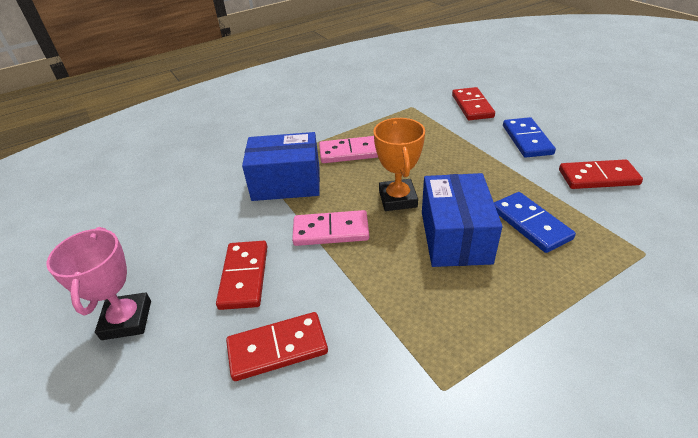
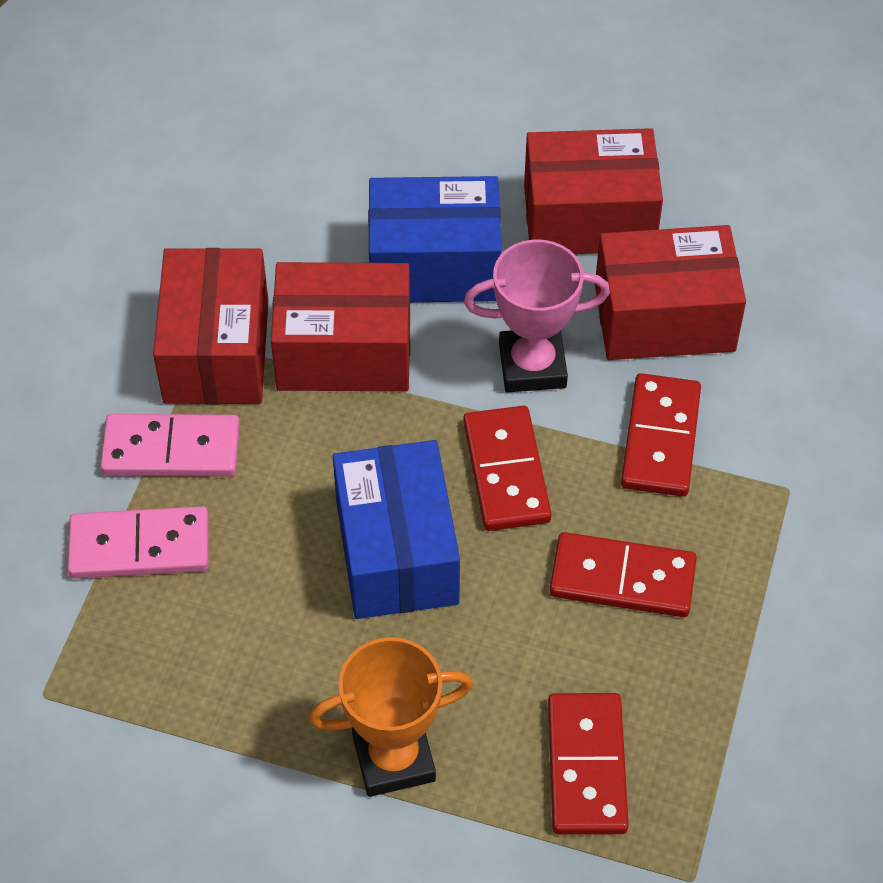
blue domino: 2 -> 0
red box: 0 -> 4

